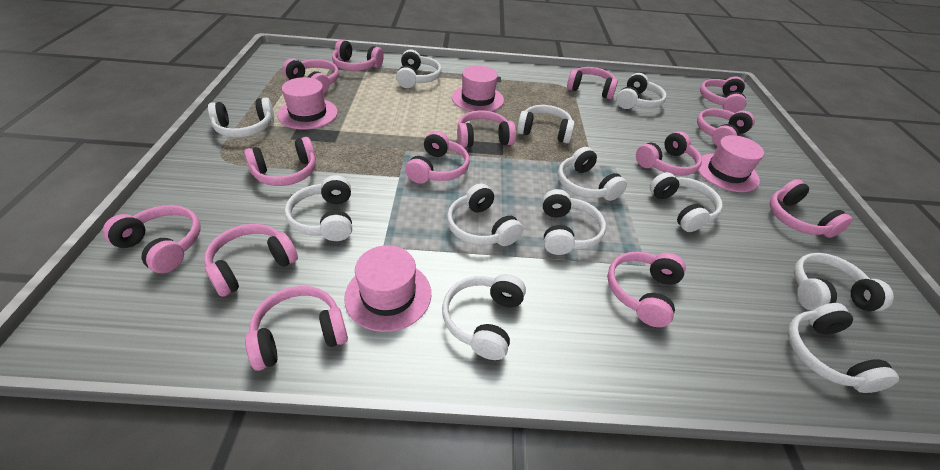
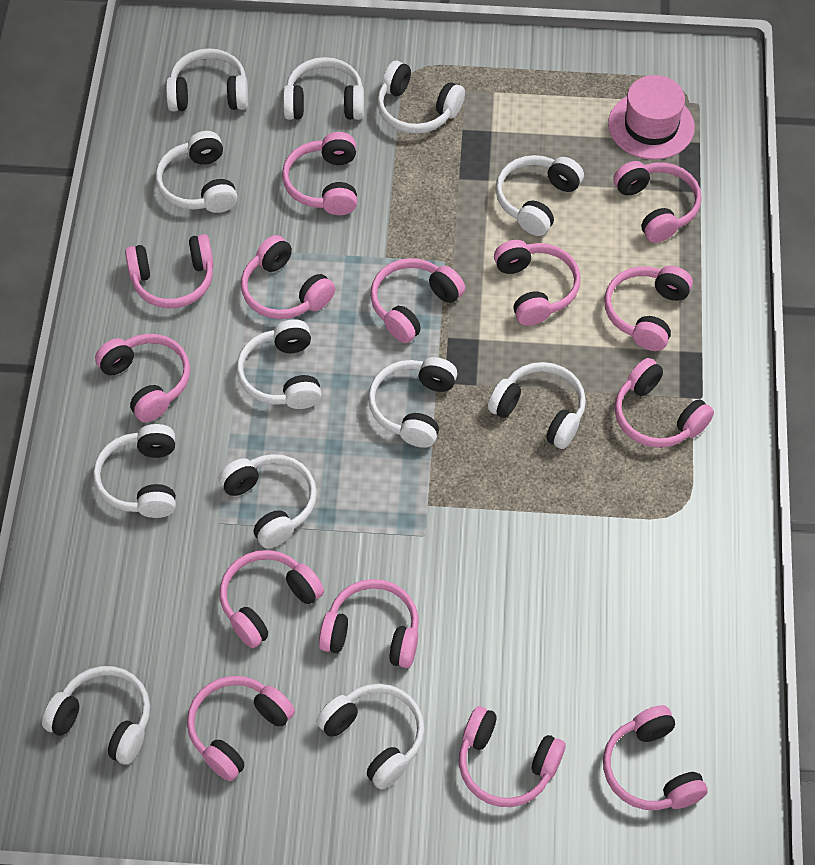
pink hat: 4 -> 1

